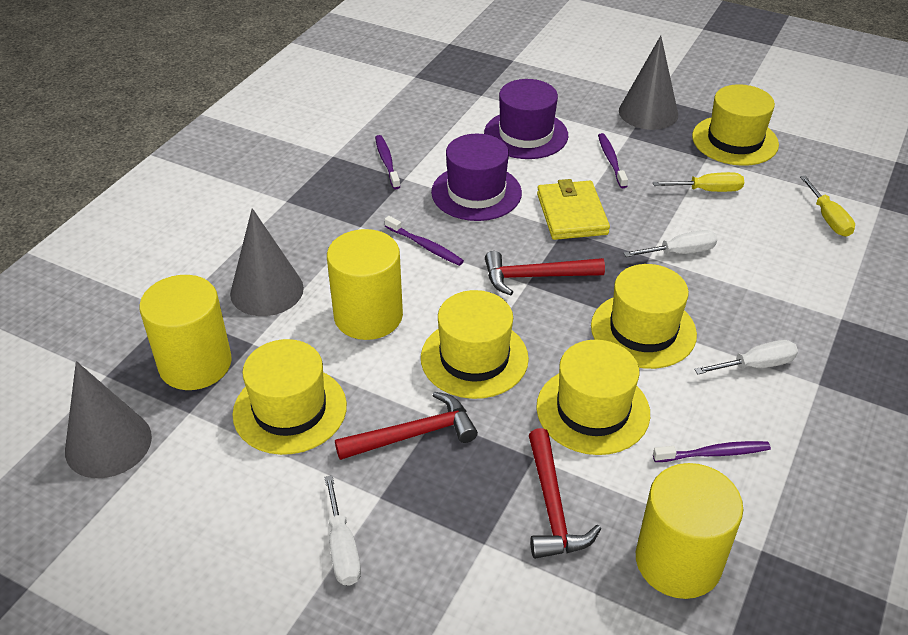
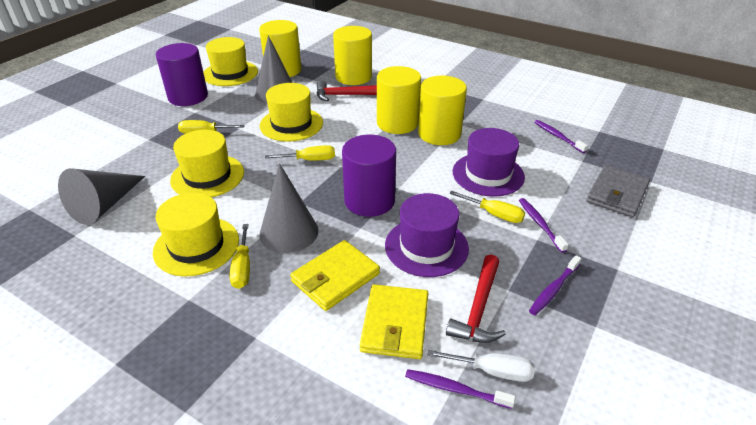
grey wallet: 0 -> 1
purple cylinder: 0 -> 2
red hammer: 3 -> 2
white screwdriver: 3 -> 1
yellow cylinder: 3 -> 4
yellow hat: 5 -> 4
yellow screwdriver: 2 -> 4
yellow wallet: 1 -> 2

